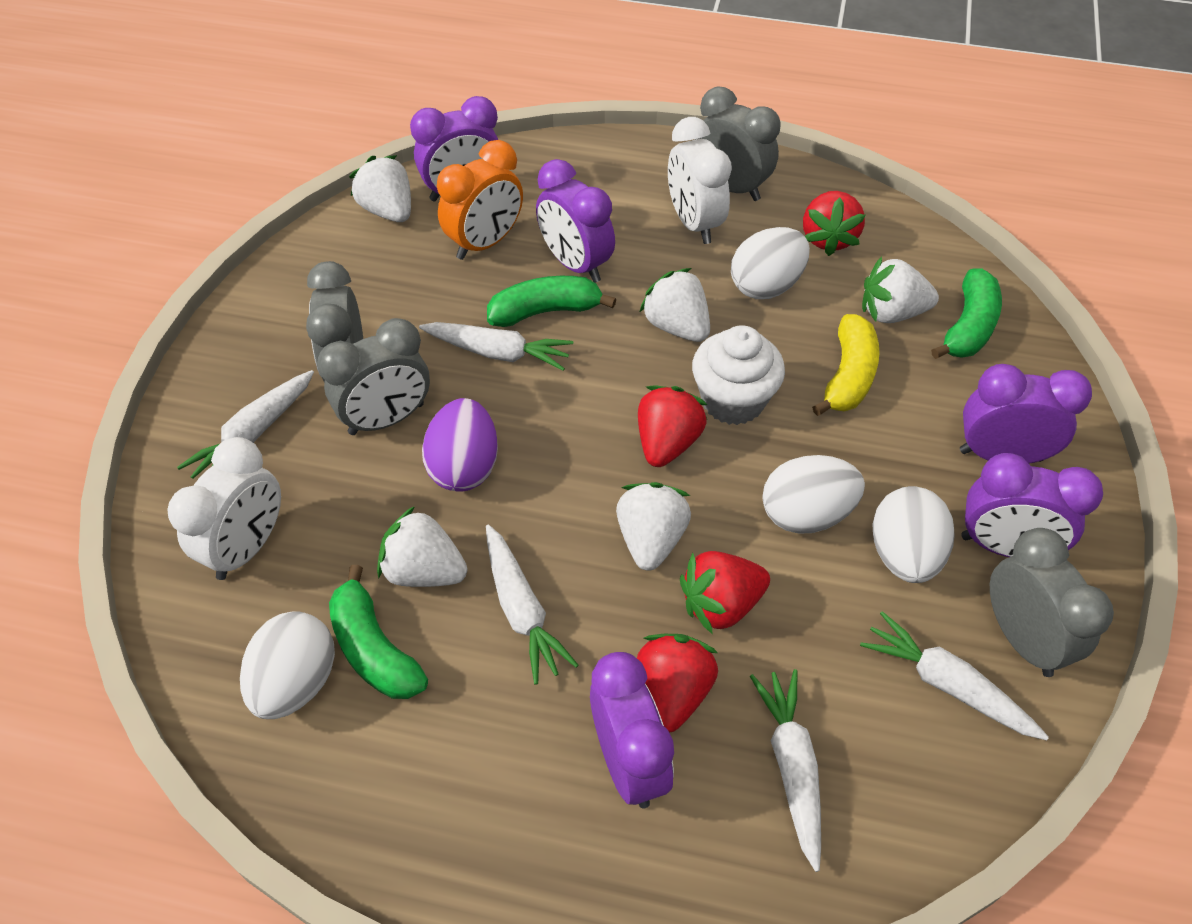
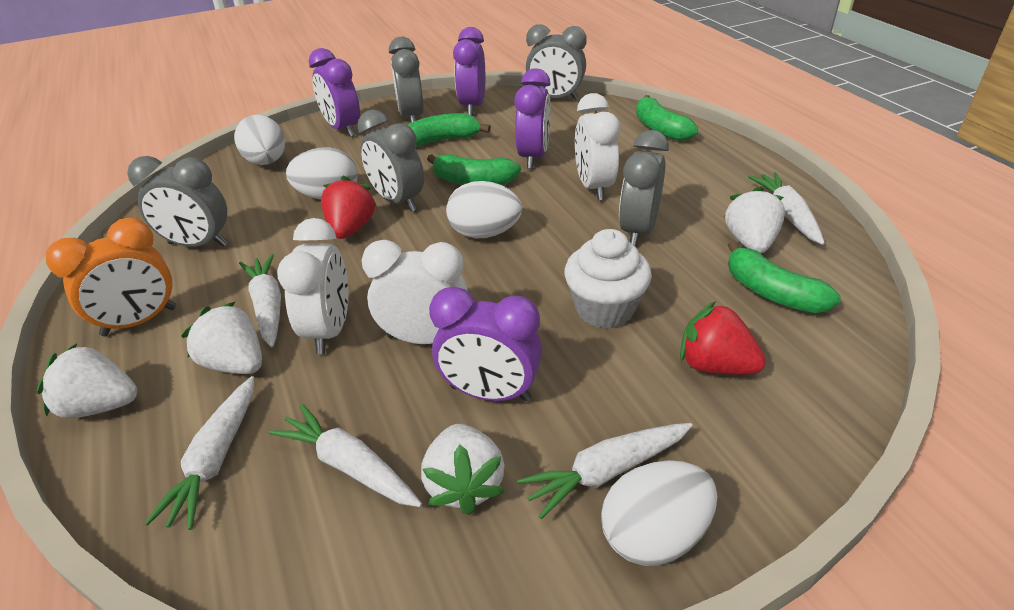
green banana: 3 -> 4
grey clock: 4 -> 5
purple clock: 5 -> 4
purple egg: 1 -> 0
red strawberry: 4 -> 2
white clock: 2 -> 3
white strawberry: 5 -> 4
yellow banana: 1 -> 0

